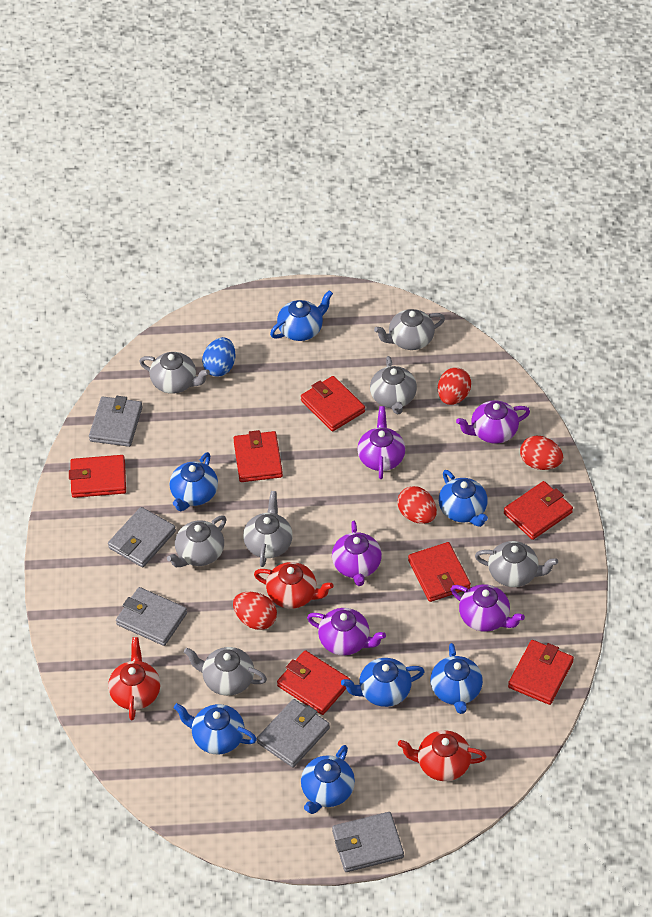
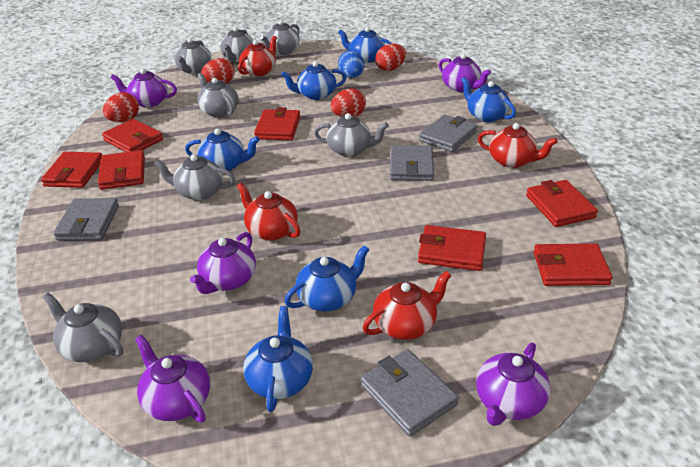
blue teapot: 7 -> 6
grey wallet: 5 -> 4
red teapot: 3 -> 4

